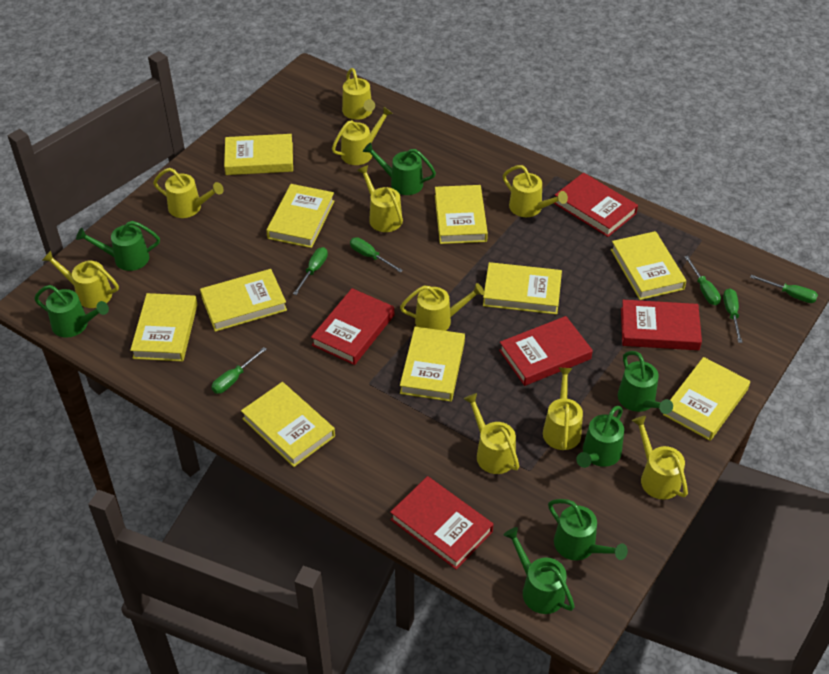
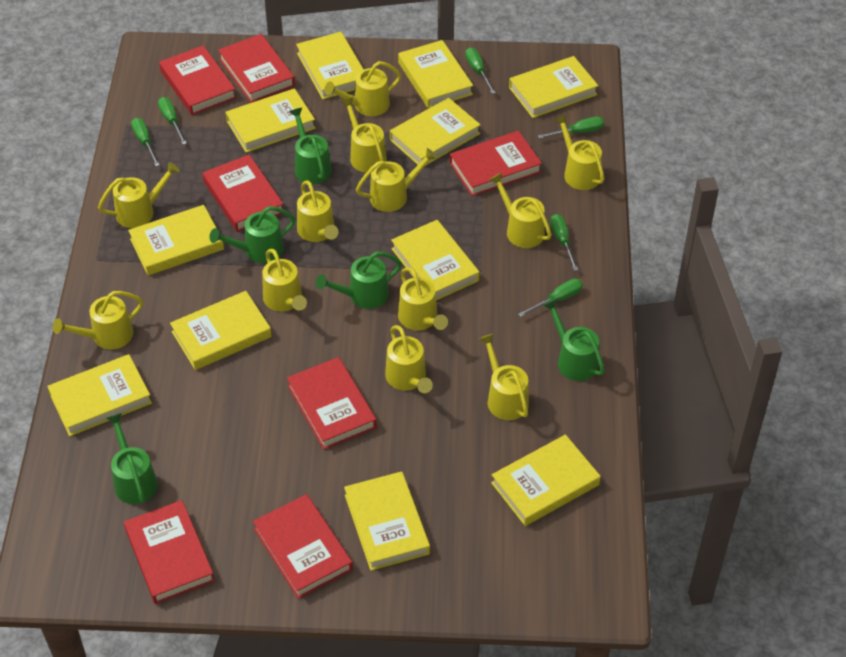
green watering can: 7 -> 5
red book: 5 -> 7
yellow book: 10 -> 11
yellow watering can: 10 -> 12

